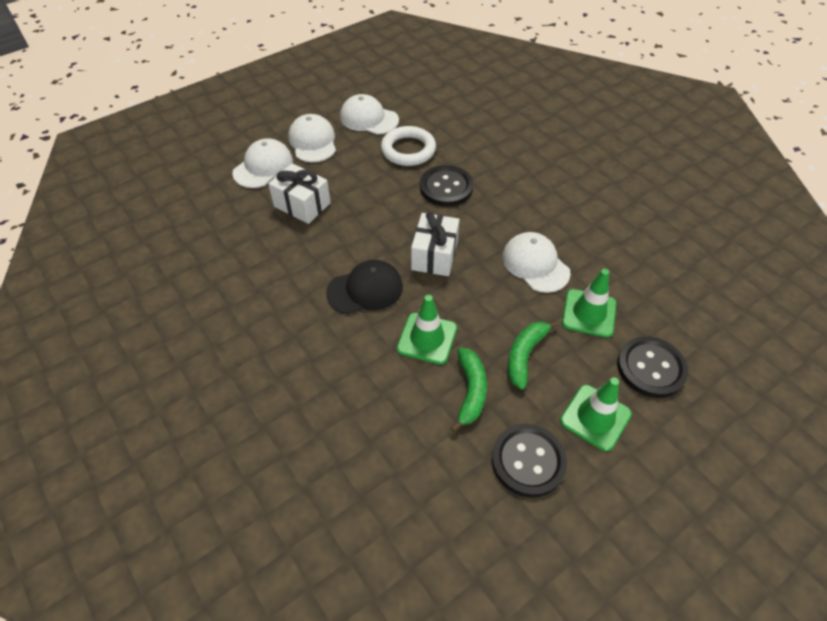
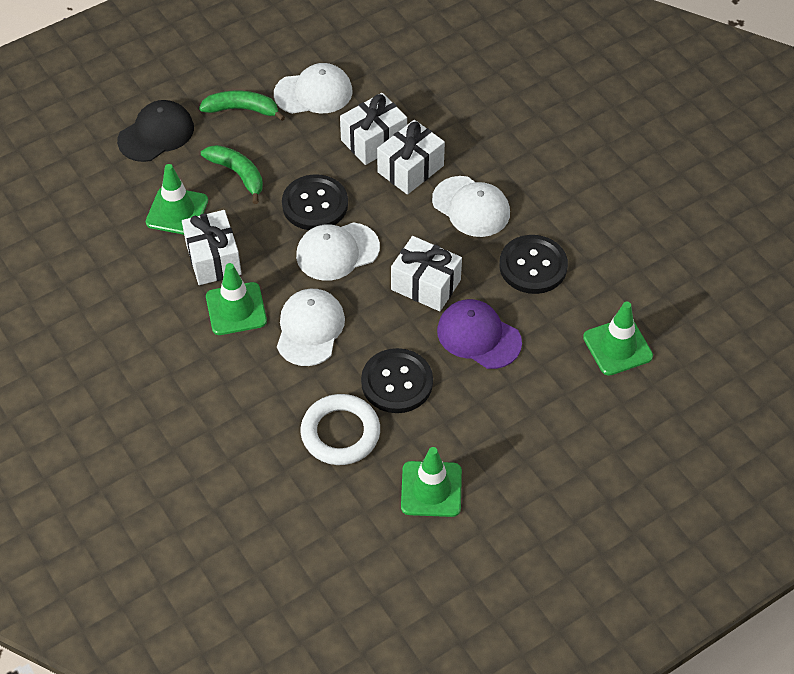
green traffic cone: 3 -> 4
purple cap: 0 -> 1
white gift: 2 -> 4

